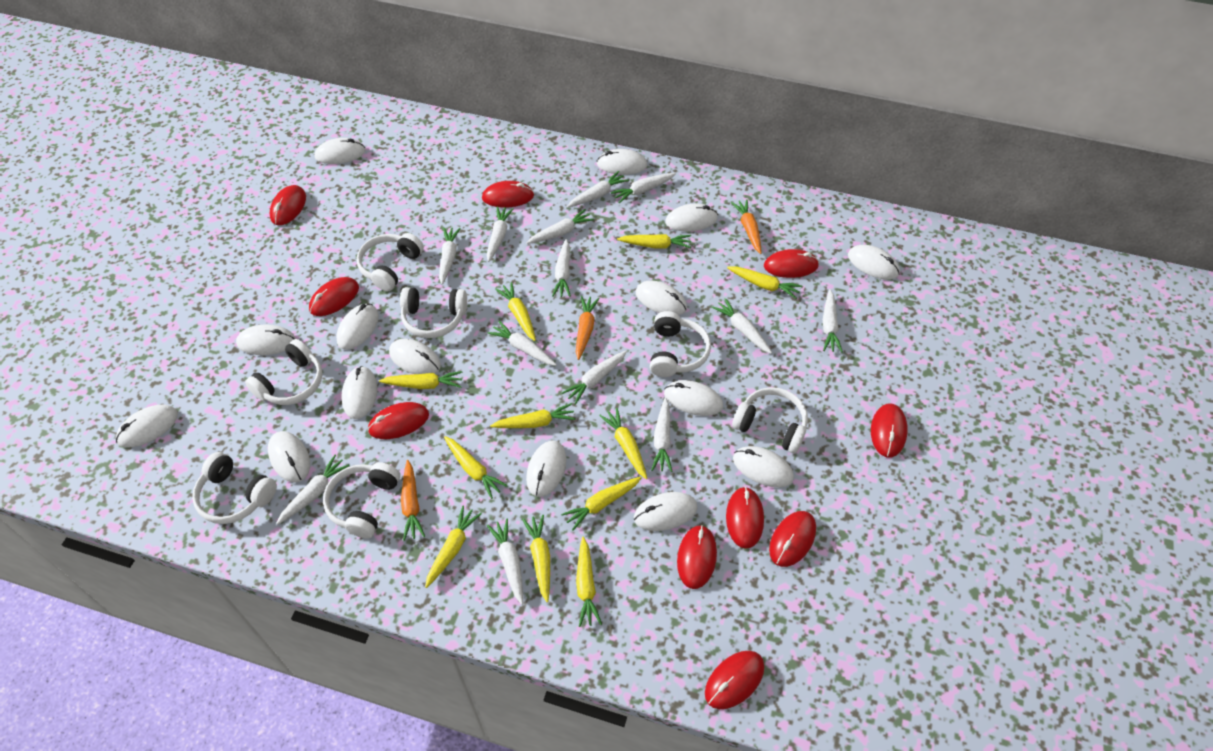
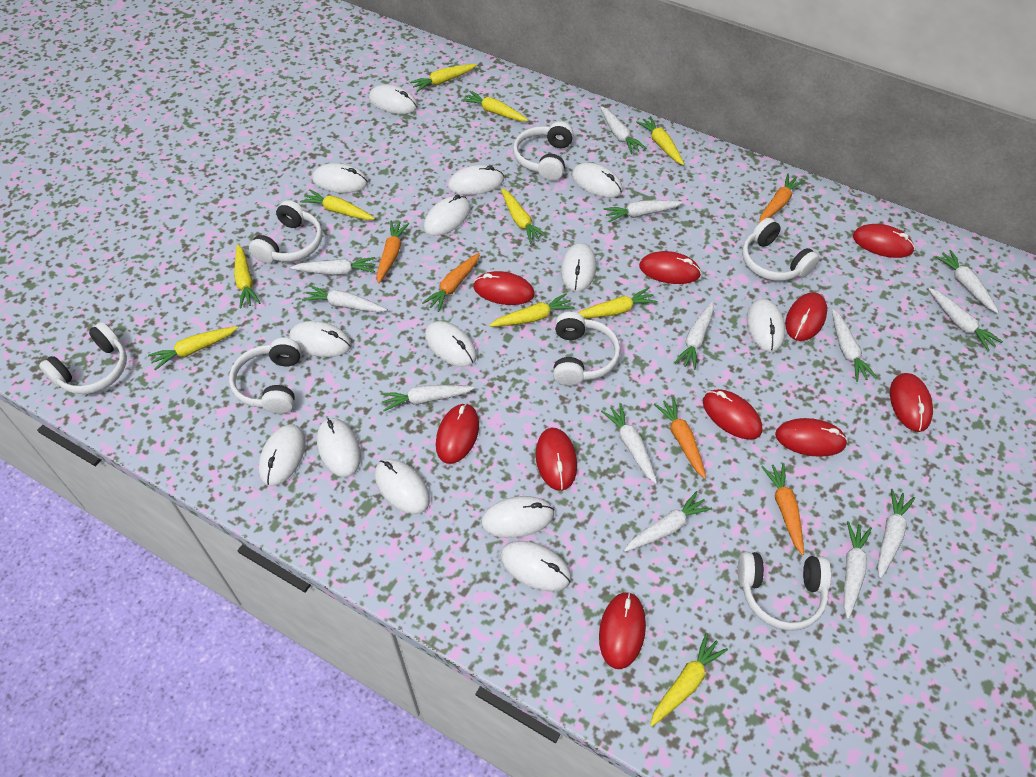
orange carrot: 3 -> 5
white mouse: 15 -> 14
yellow carrot: 11 -> 10

